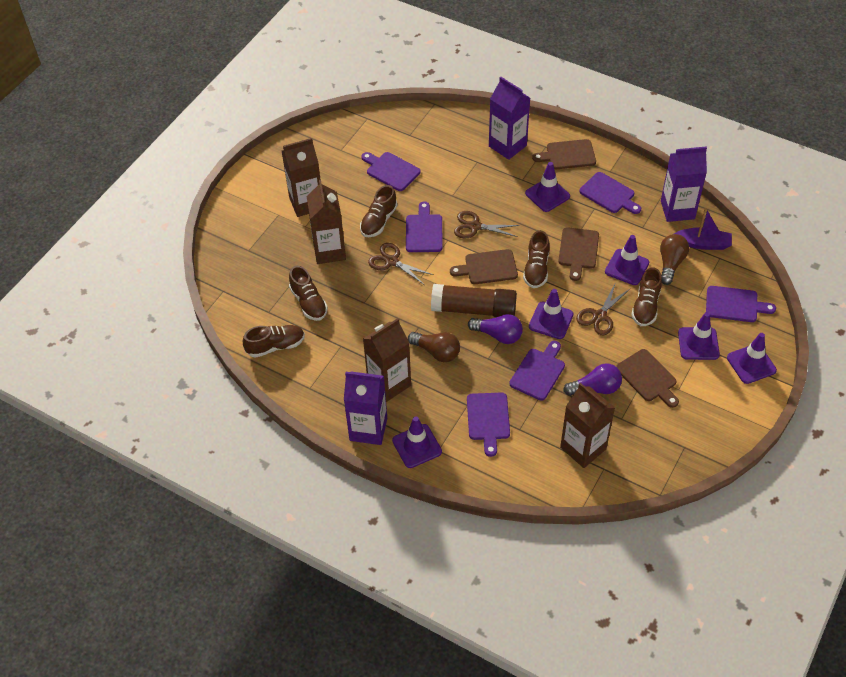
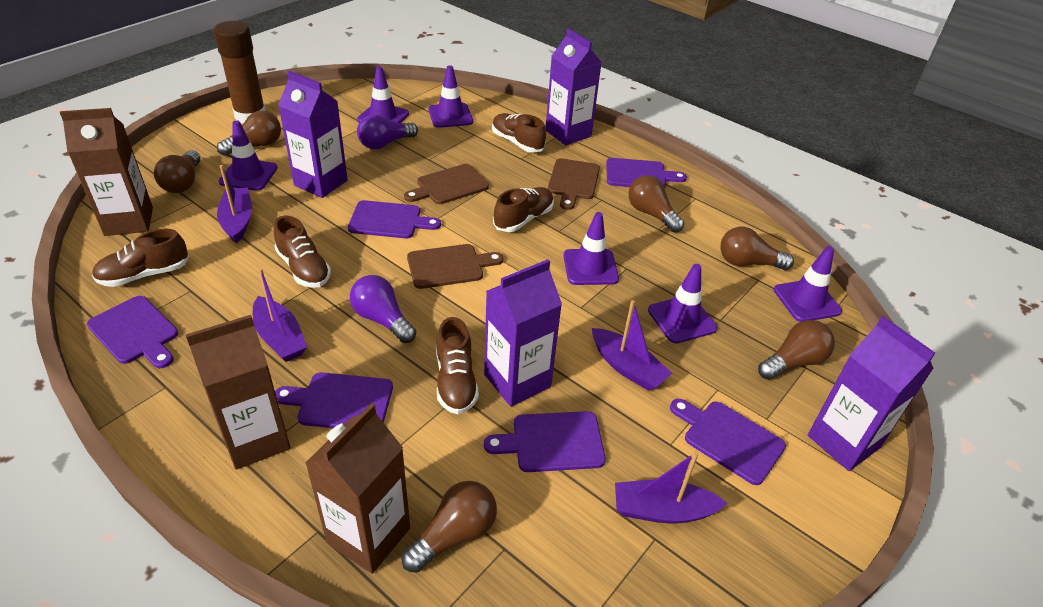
brown carton: 4 -> 3
brown cutting board: 4 -> 3
brown light bulb: 2 -> 6
brown scissors: 3 -> 0
purple boat: 1 -> 4
purple carton: 3 -> 4

